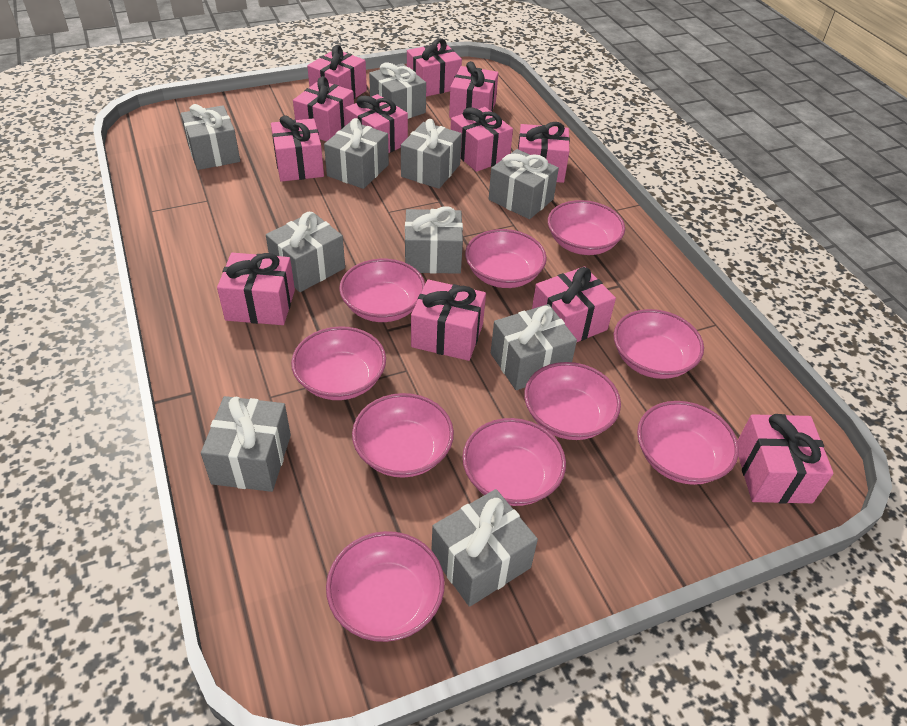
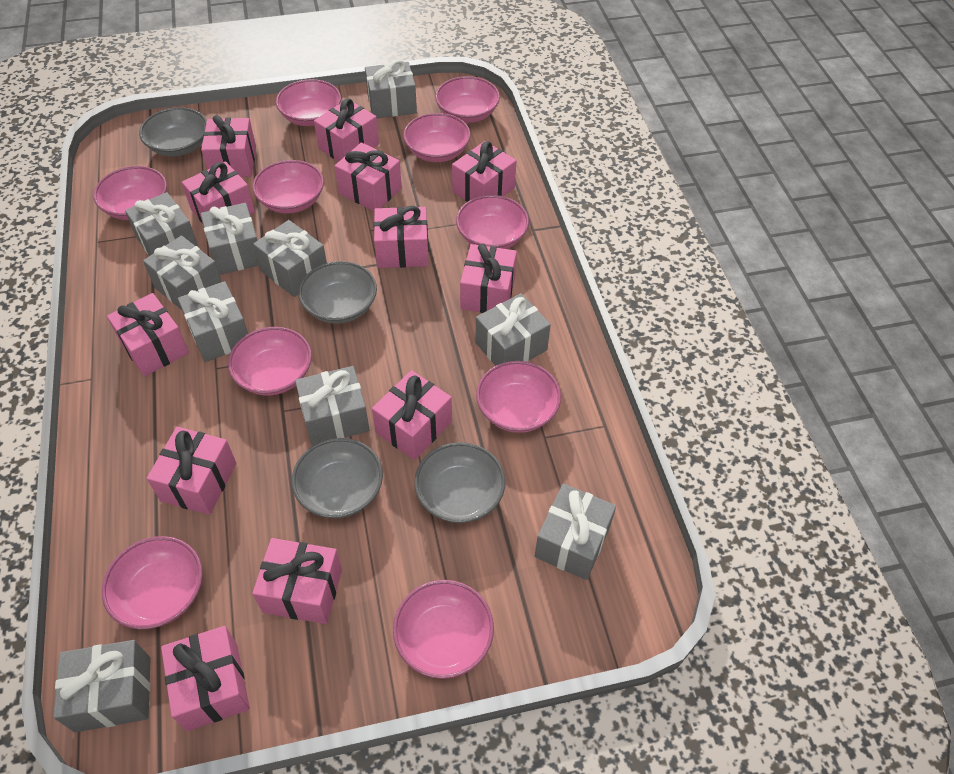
grey bowl: 0 -> 4

